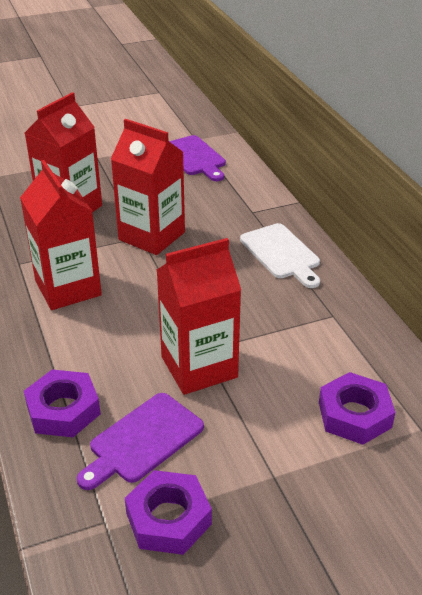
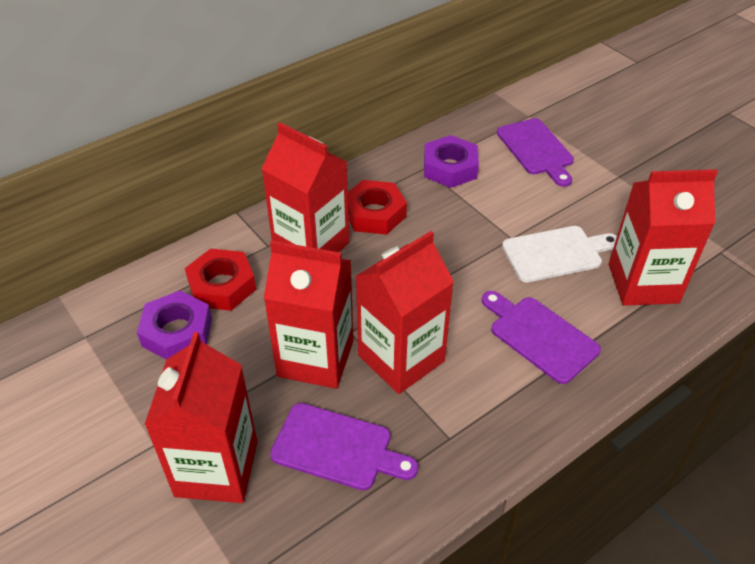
purple cutting board: 2 -> 3
purple nut: 3 -> 2
red carton: 4 -> 5
red nut: 0 -> 2

